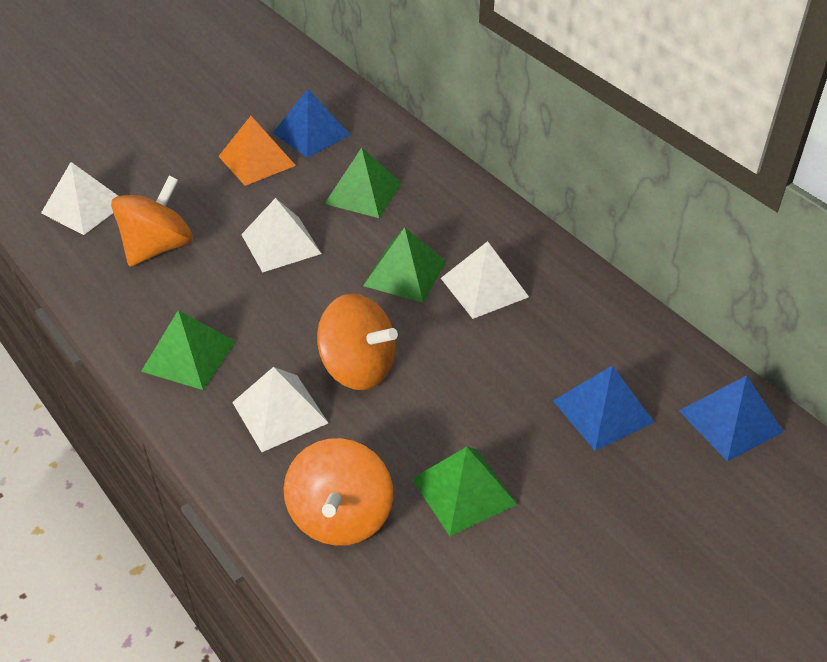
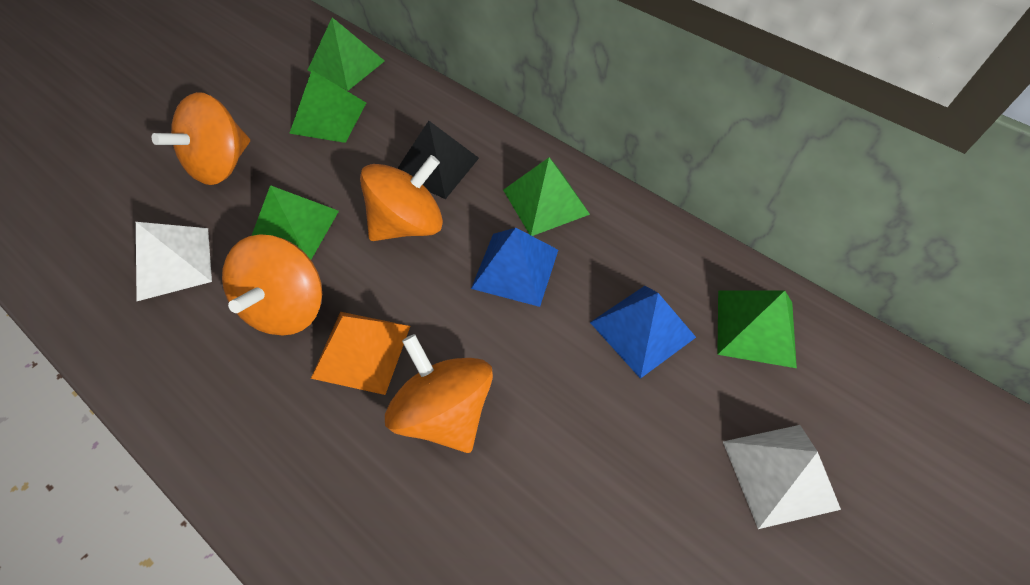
black pyramid: 0 -> 1
blue pyramid: 3 -> 2
green pyramid: 4 -> 5
orange spinning top: 3 -> 4
white pyramid: 4 -> 2

